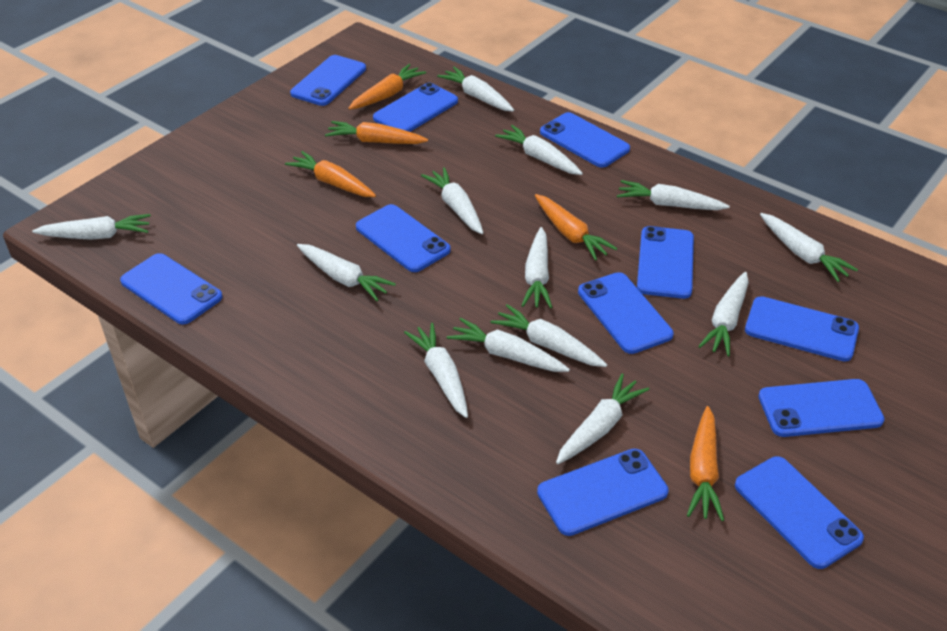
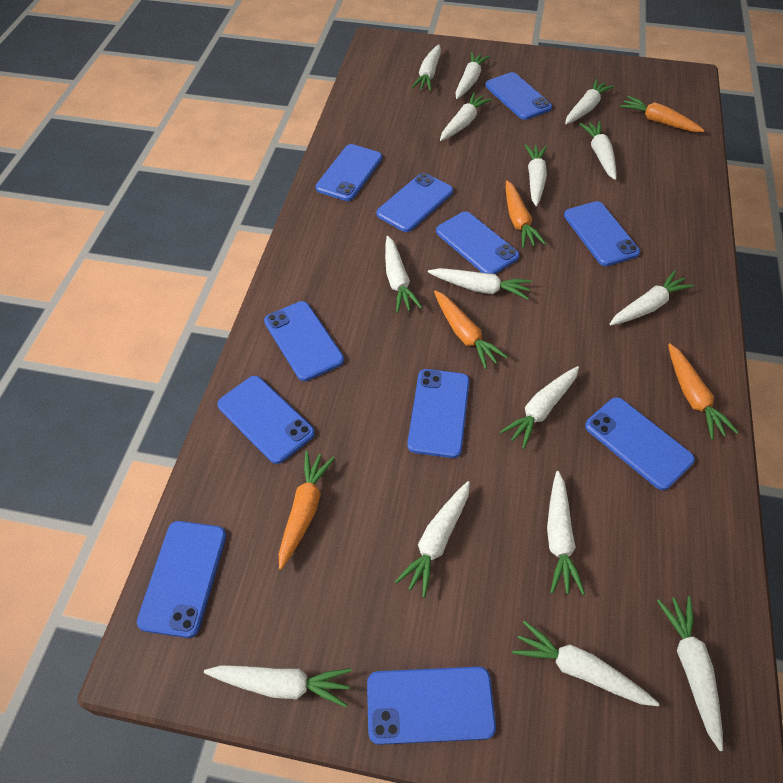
white carrot: 13 -> 15

